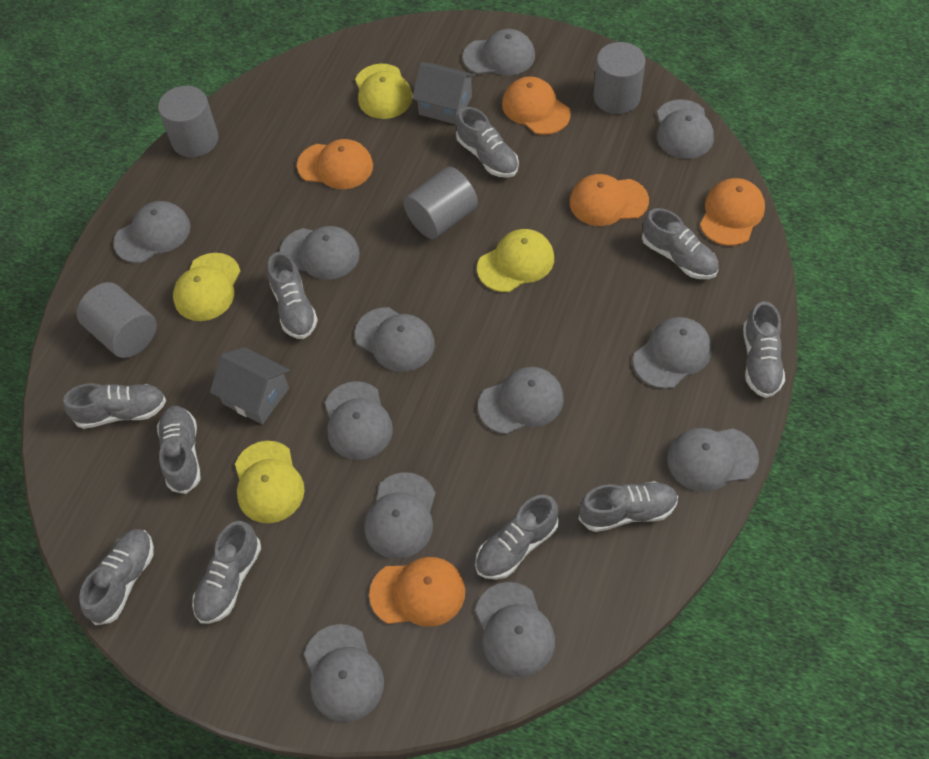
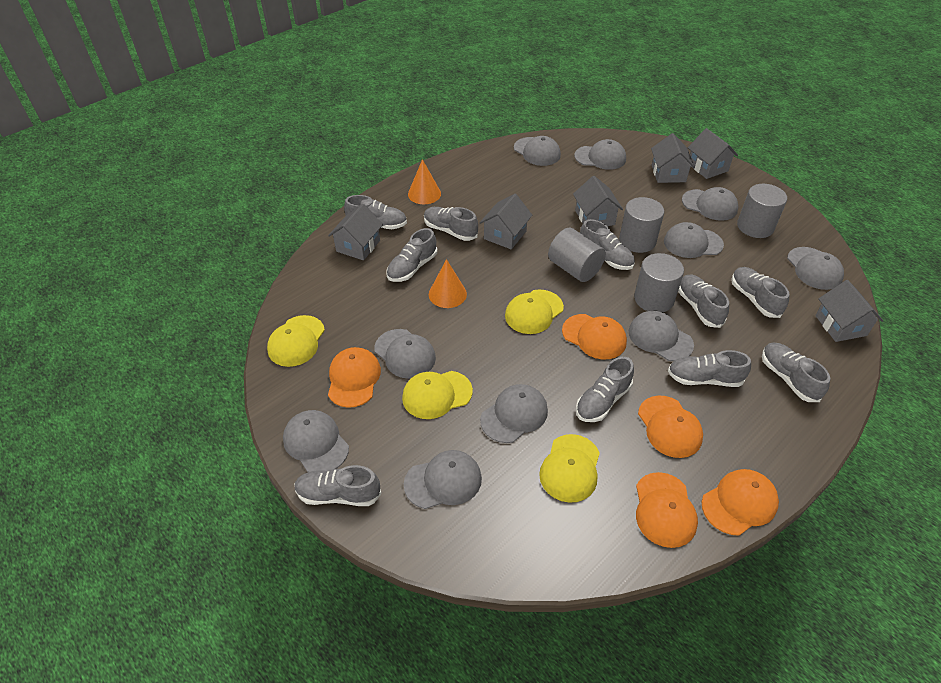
grey cap: 12 -> 10
grey house: 2 -> 6
orange cone: 0 -> 2

